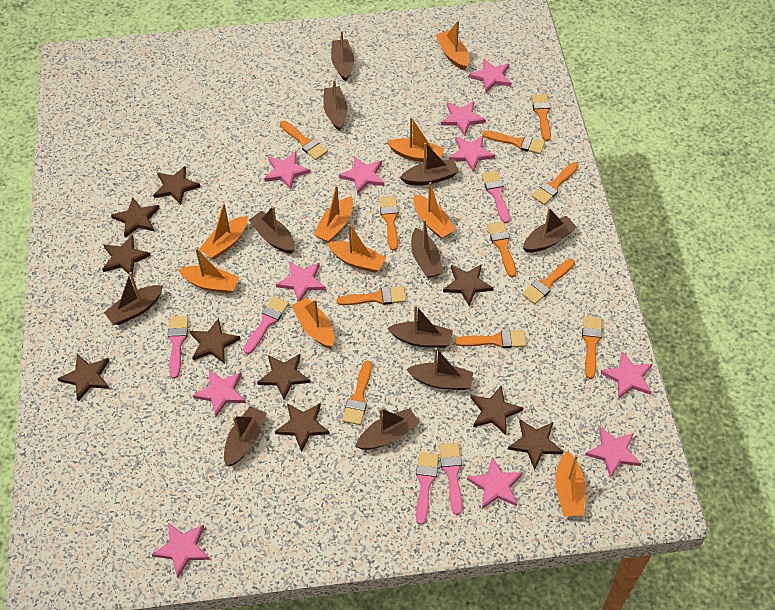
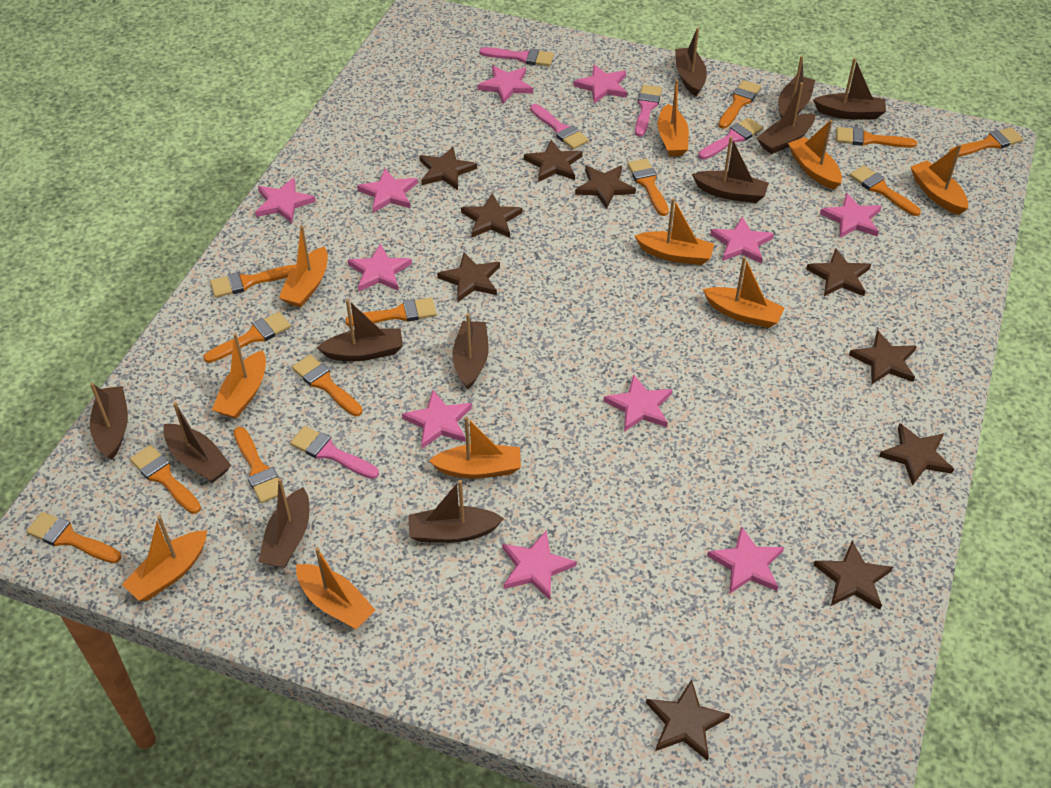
orange boat: 9 -> 10
orange brush: 11 -> 12

